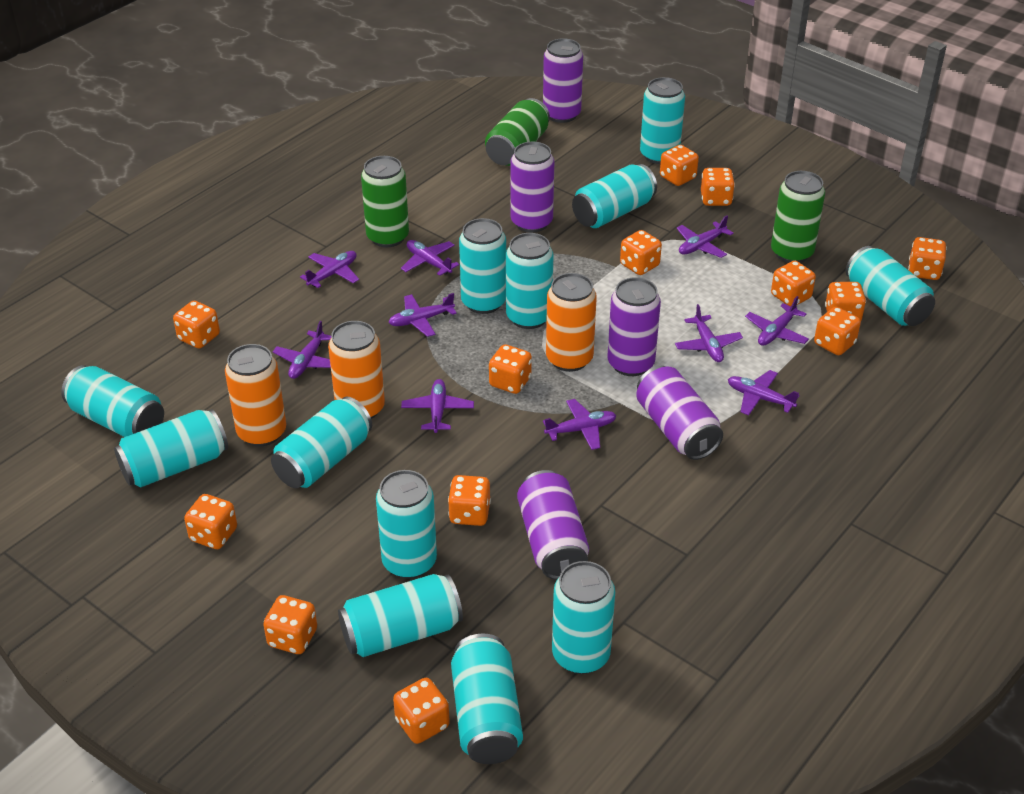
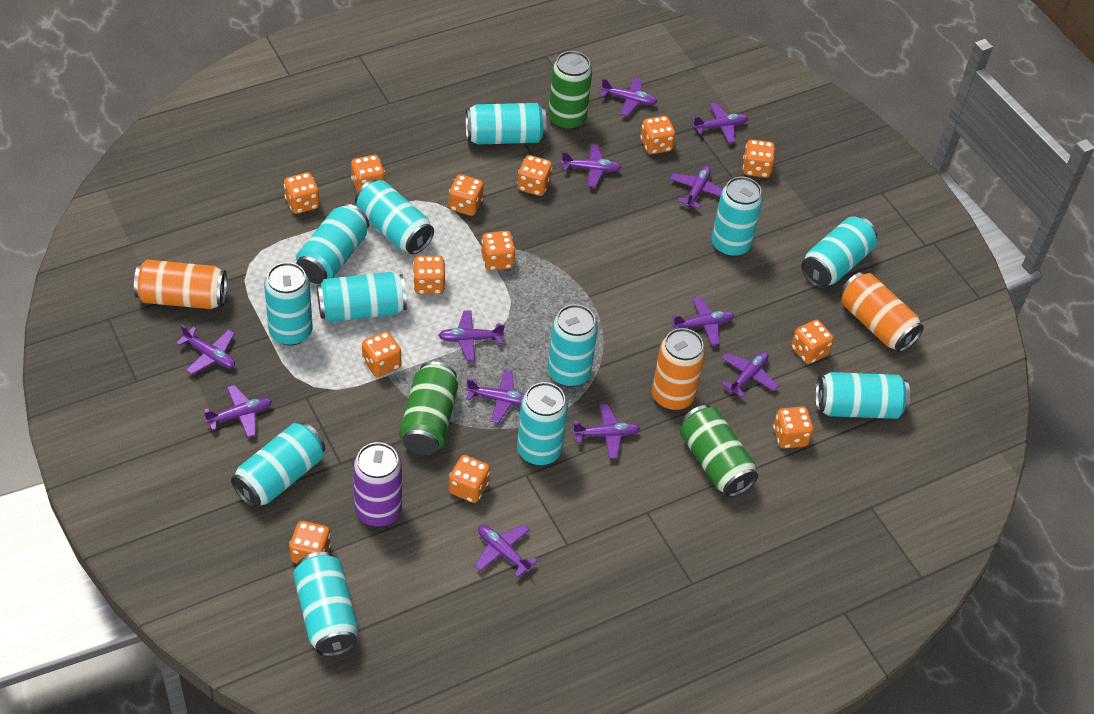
purple can: 5 -> 1
purple plane: 10 -> 12

